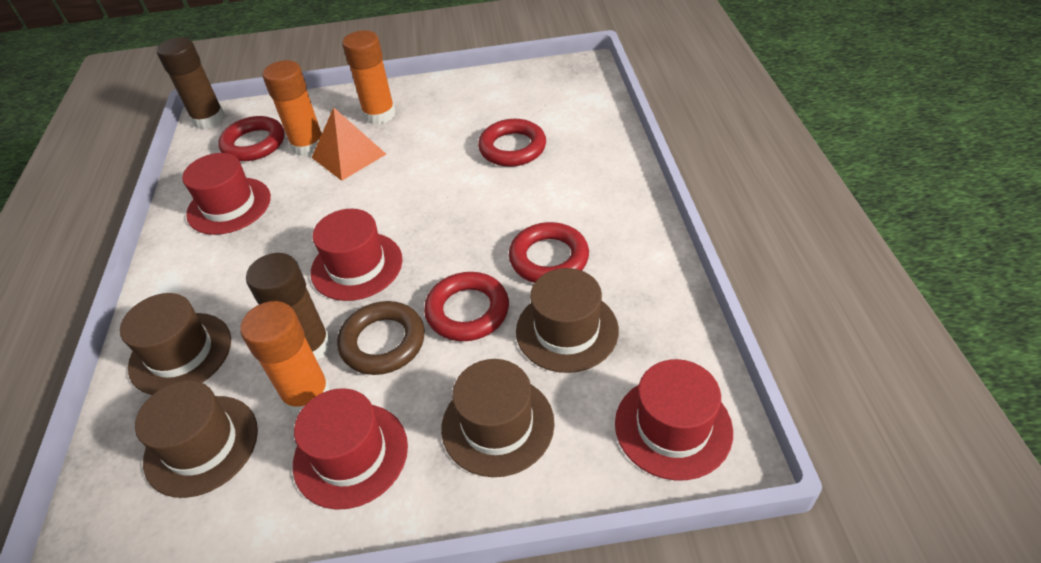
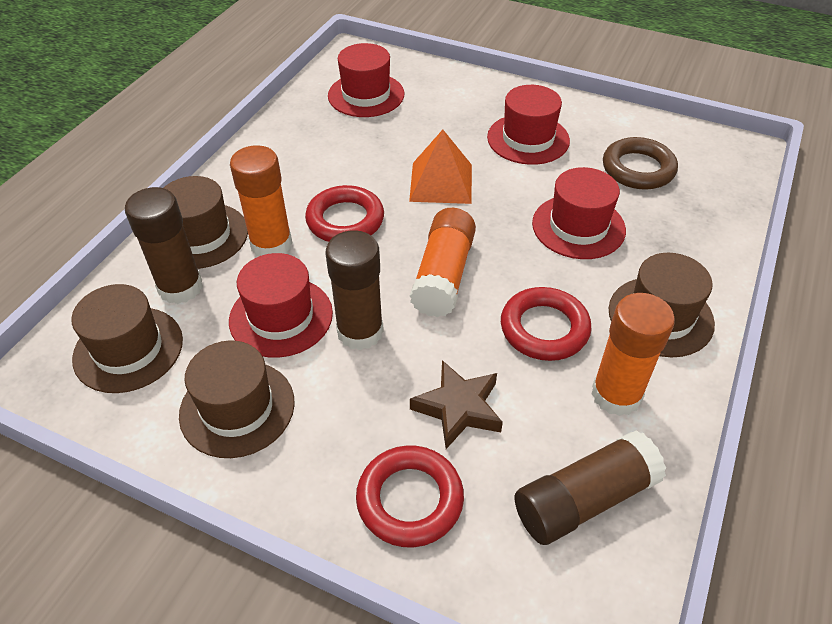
brown glue stick: 2 -> 3
brown star: 0 -> 1
red ring: 4 -> 3

